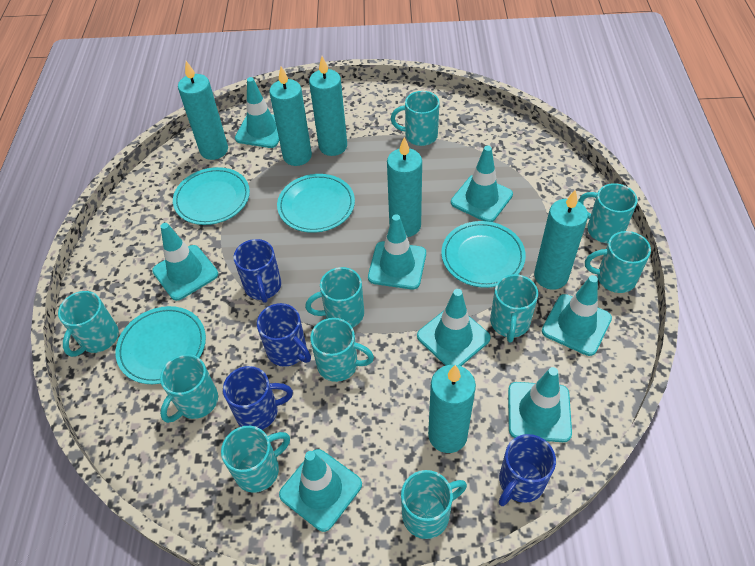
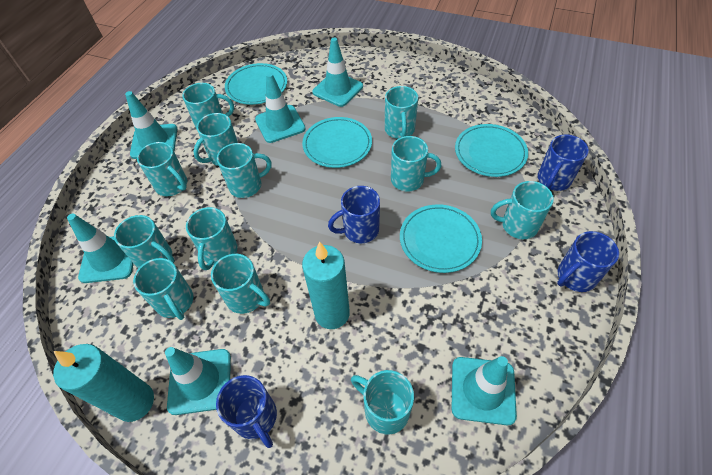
turquoise candle: 6 -> 2
turquoise mug: 10 -> 12
turquoise traffic cone: 8 -> 6

